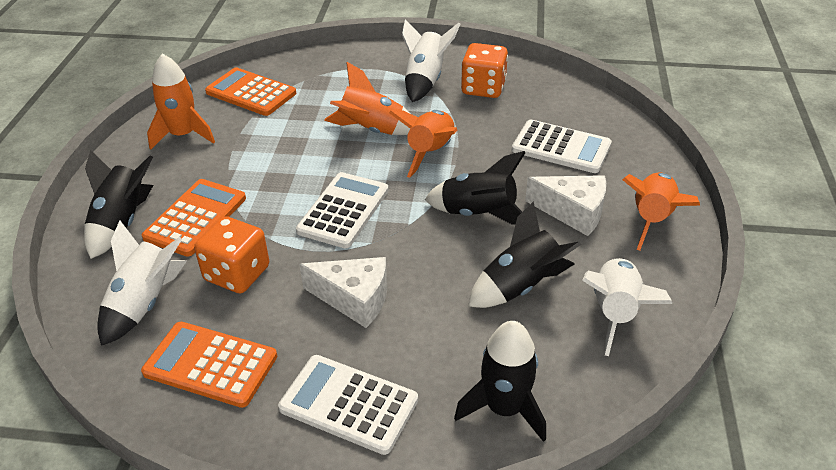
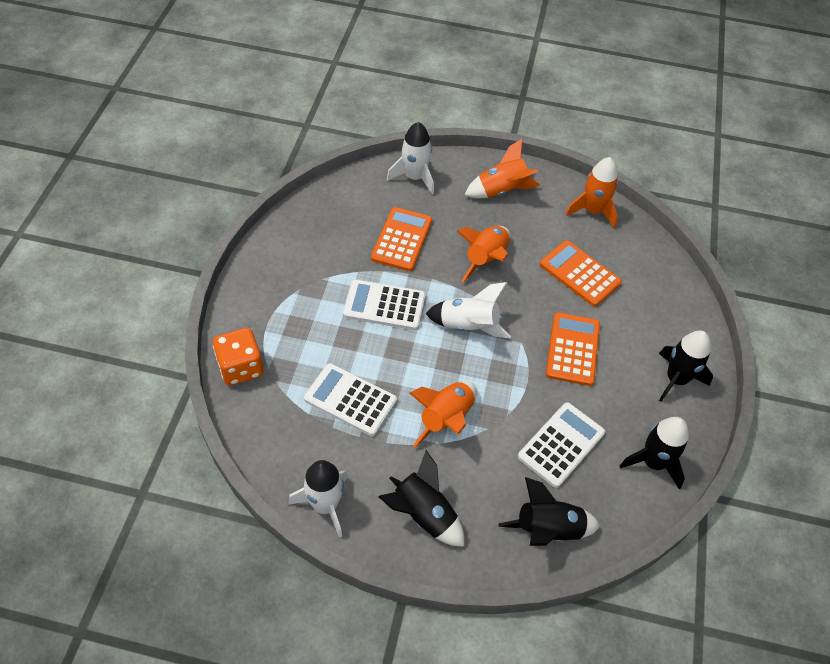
orange dice: 2 -> 1
white cheese: 2 -> 0

